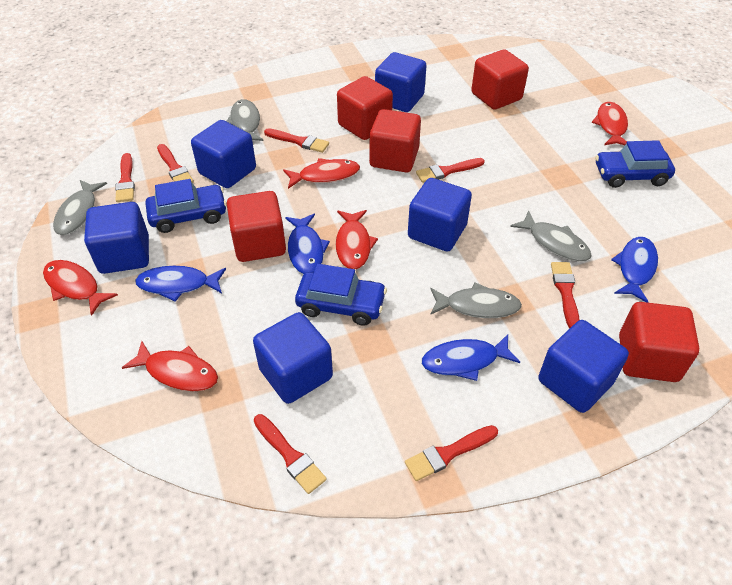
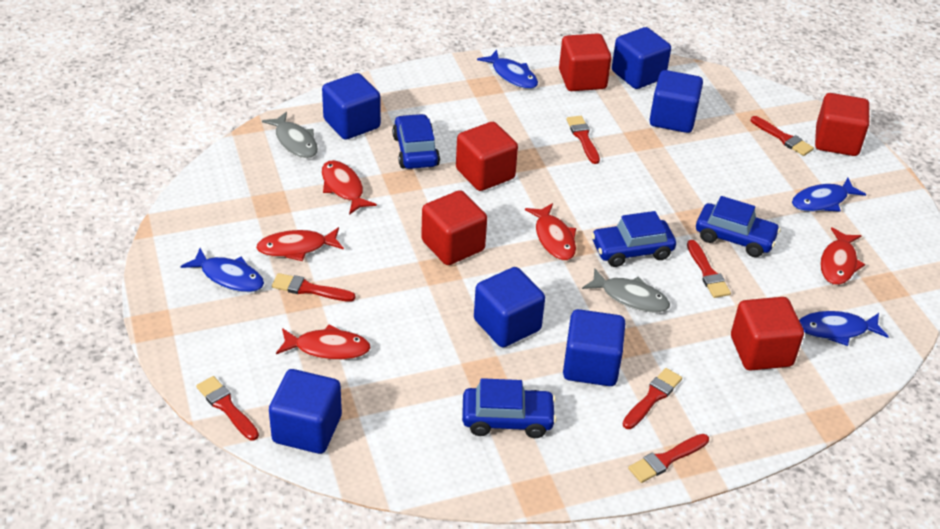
blue car: 3 -> 4
grey fish: 4 -> 2

